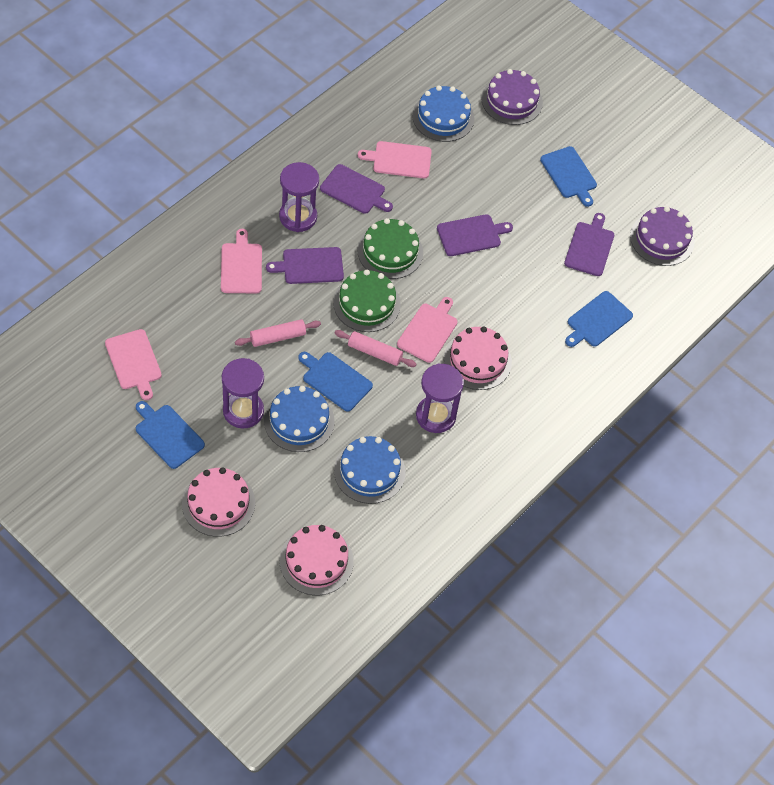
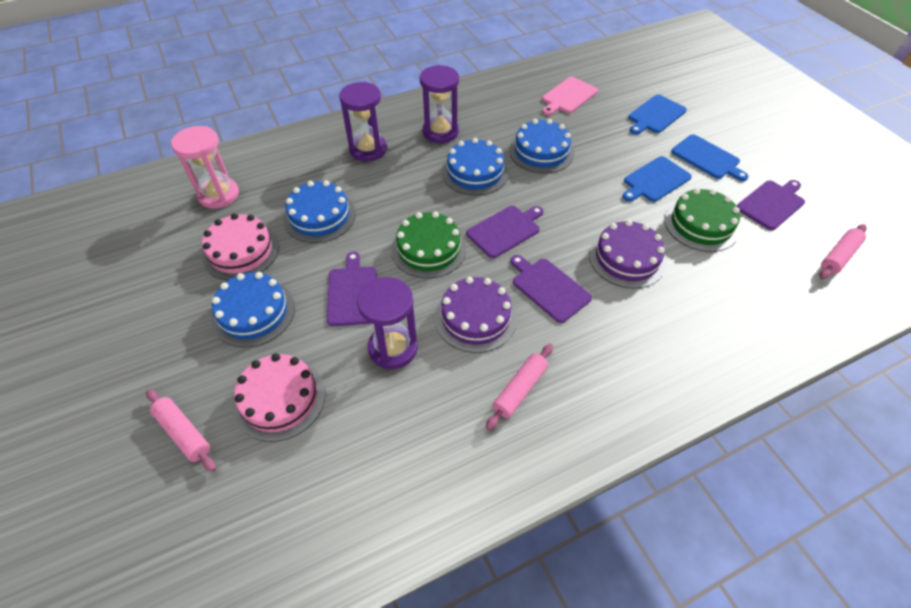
blue cake: 3 -> 4
blue cutting board: 4 -> 3
pink cake: 3 -> 2
pink cutting board: 4 -> 1
pink hourglass: 0 -> 1
pink rolling pin: 2 -> 3

